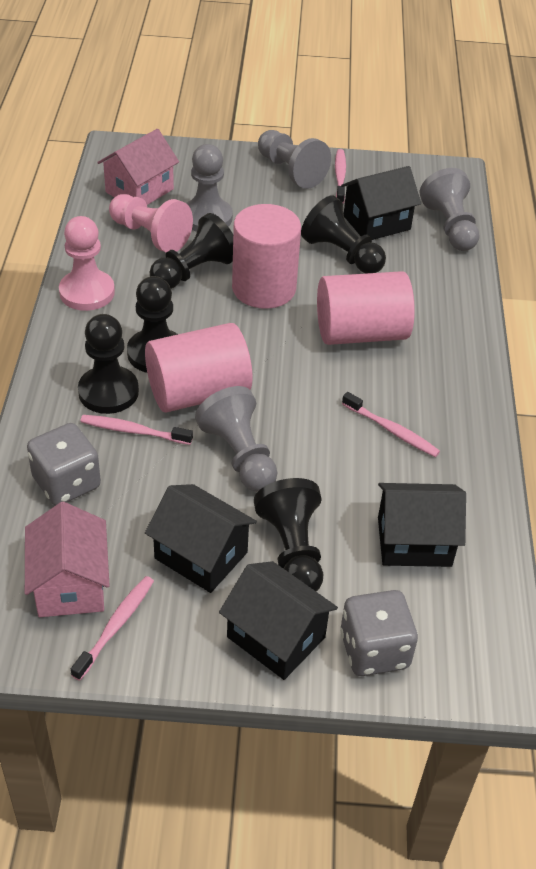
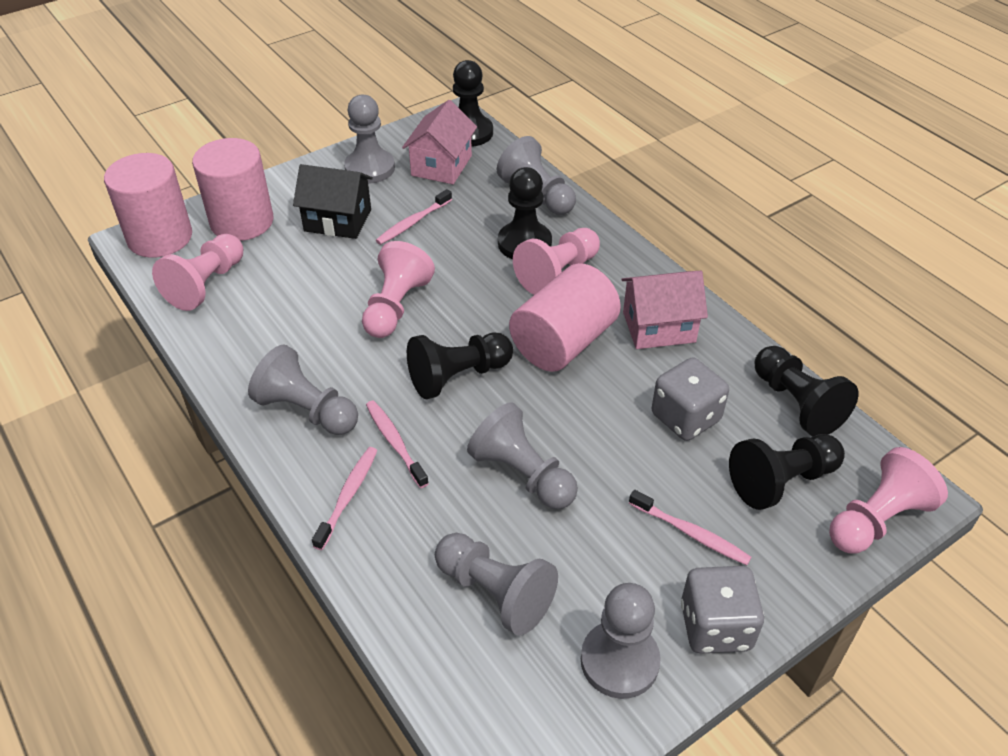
black house: 4 -> 1
grey pawn: 4 -> 6
pink pawn: 2 -> 4

